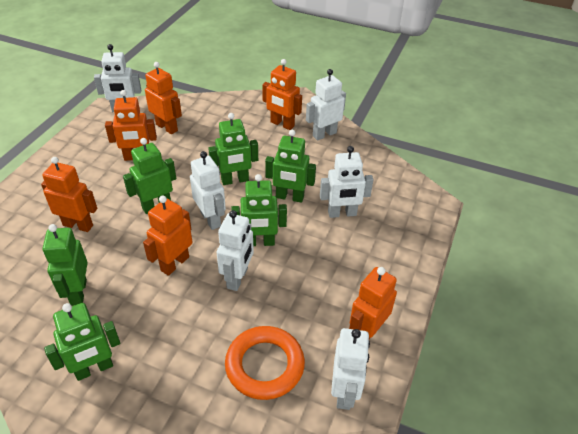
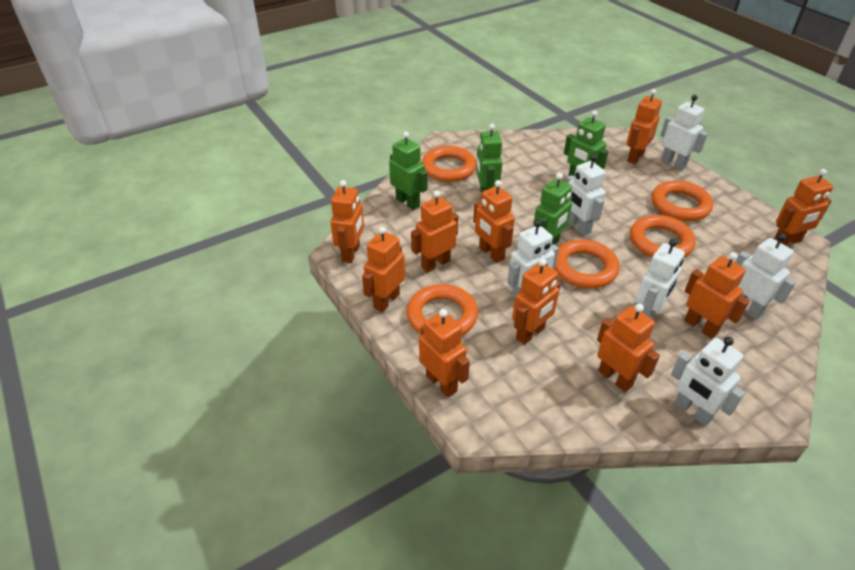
green robot: 6 -> 4
orange ring: 1 -> 5
orange robot: 6 -> 10

